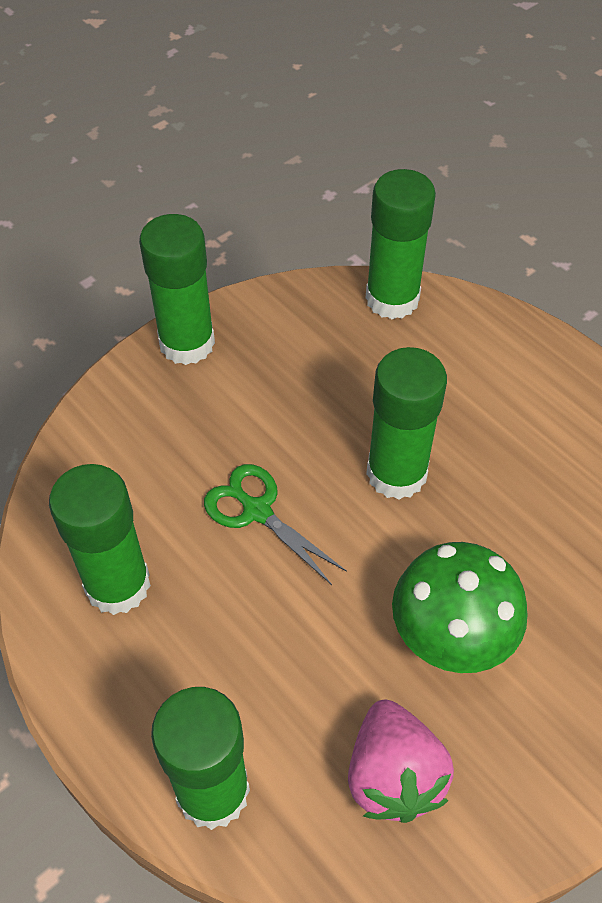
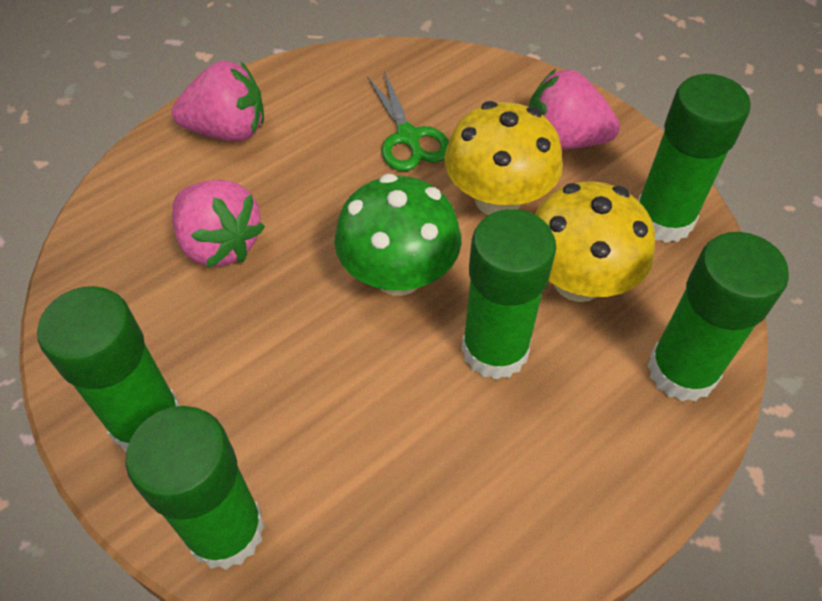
pink strawberry: 1 -> 3
yellow mushroom: 0 -> 2

